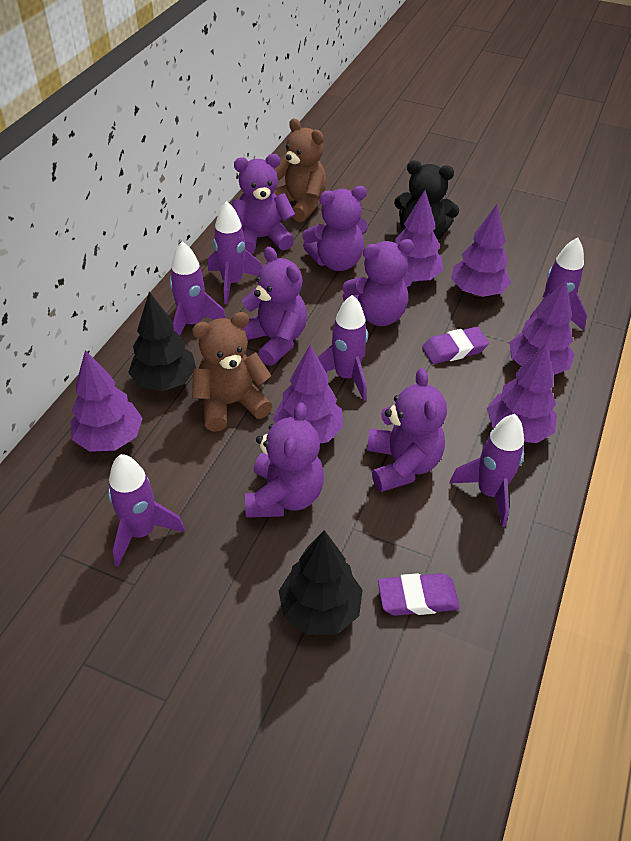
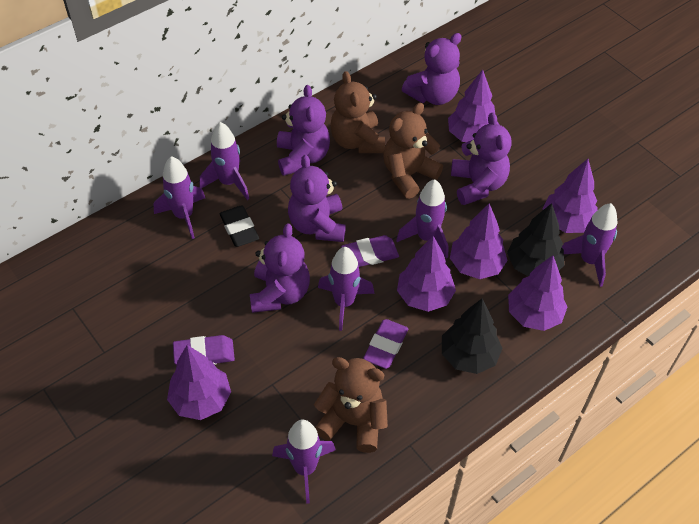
black eraser: 0 -> 1
black teddy bear: 1 -> 0
brown teddy bear: 2 -> 3
purple eraser: 2 -> 3
purple teddy bear: 6 -> 5

